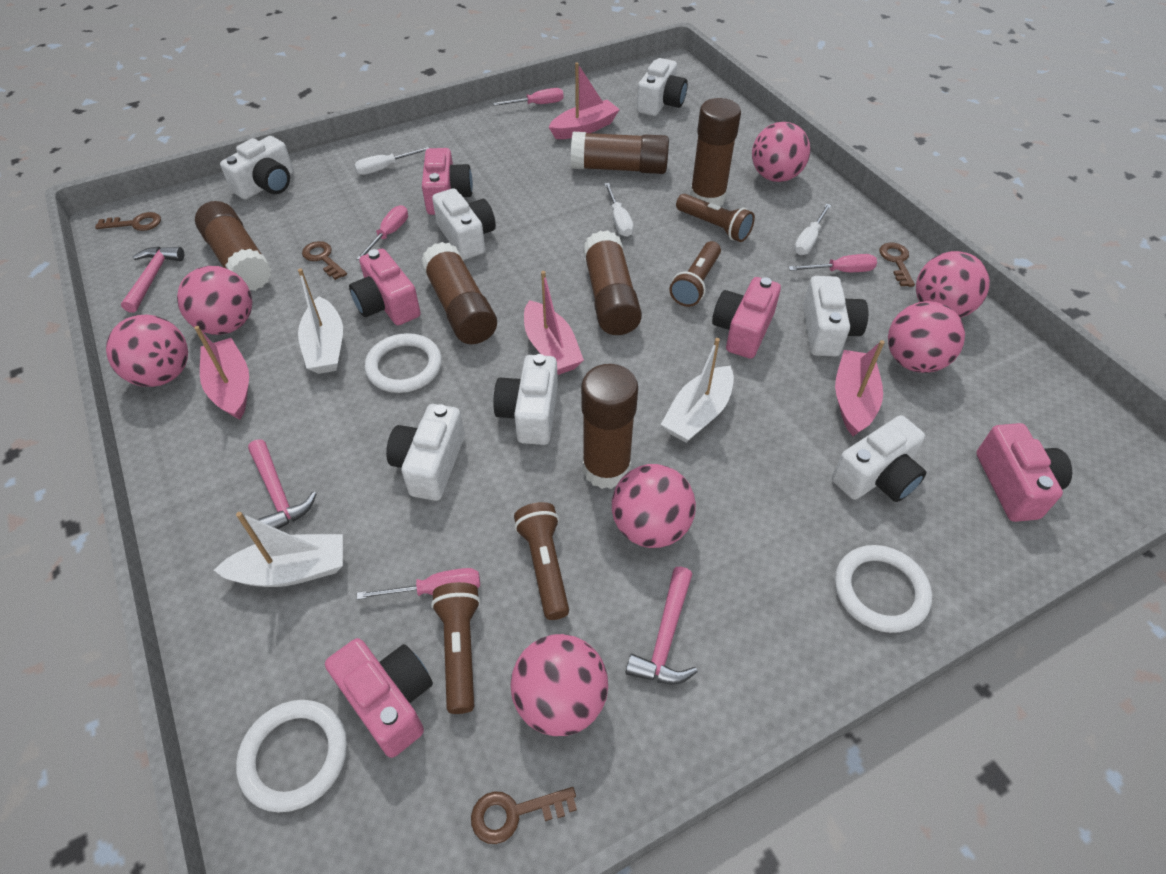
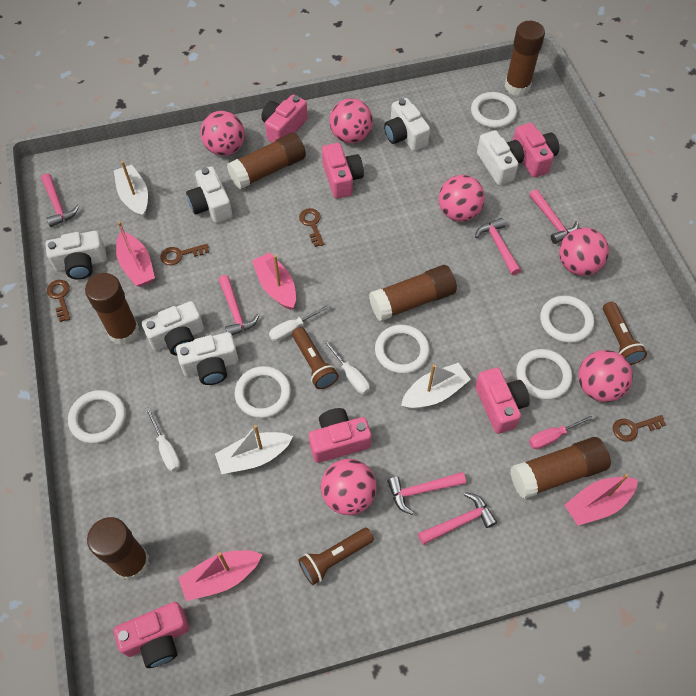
brown flashlight: 4 -> 3
pink ball: 7 -> 6
pink camera: 5 -> 6
pink hammer: 3 -> 6
pink screwdriver: 4 -> 1
white camera: 7 -> 6
white ring: 3 -> 6

